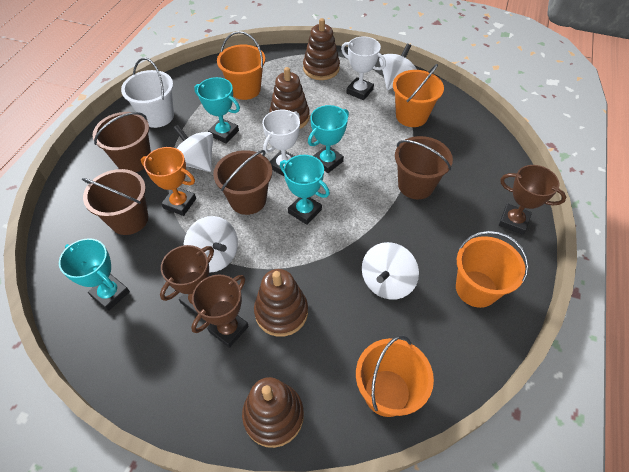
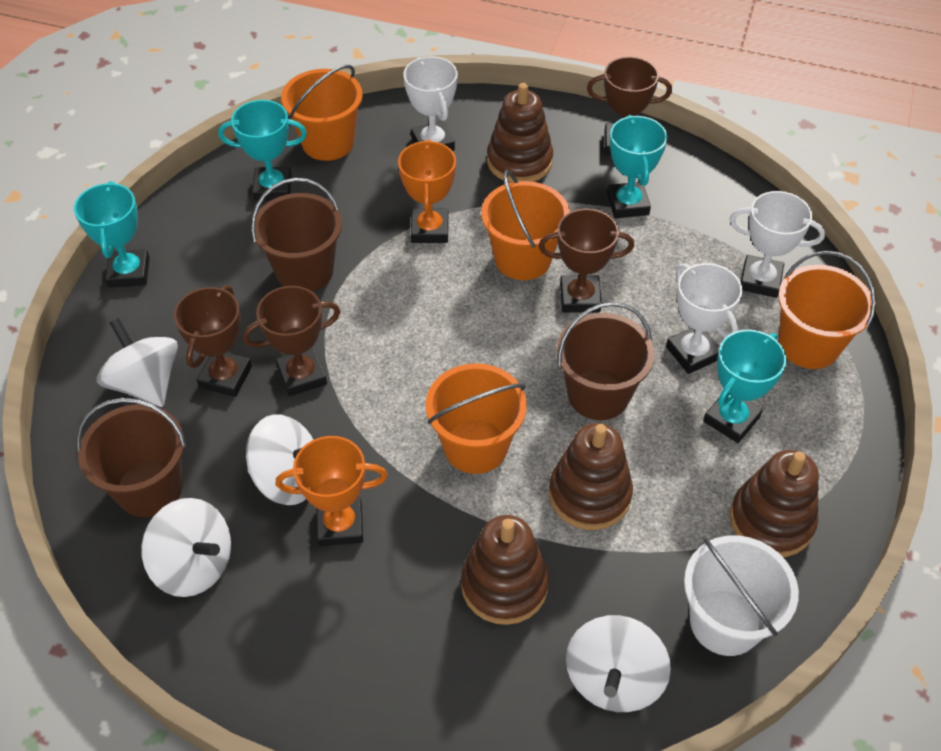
brown bucket: 4 -> 3
brown trophy: 3 -> 4
orange trophy: 1 -> 2
white trophy: 2 -> 3

